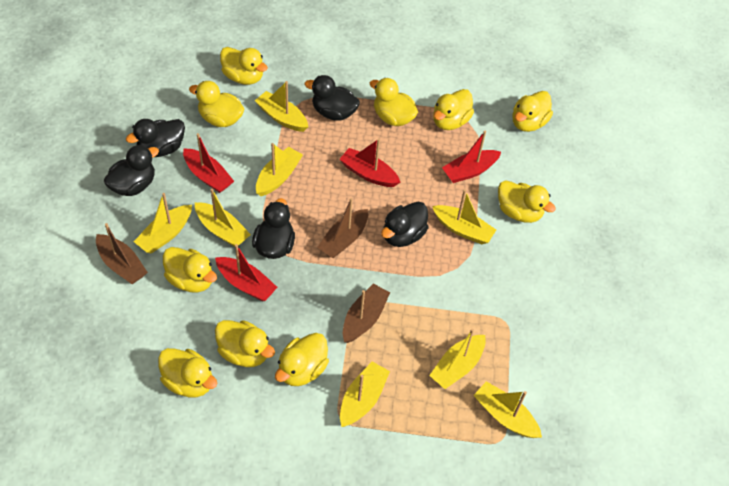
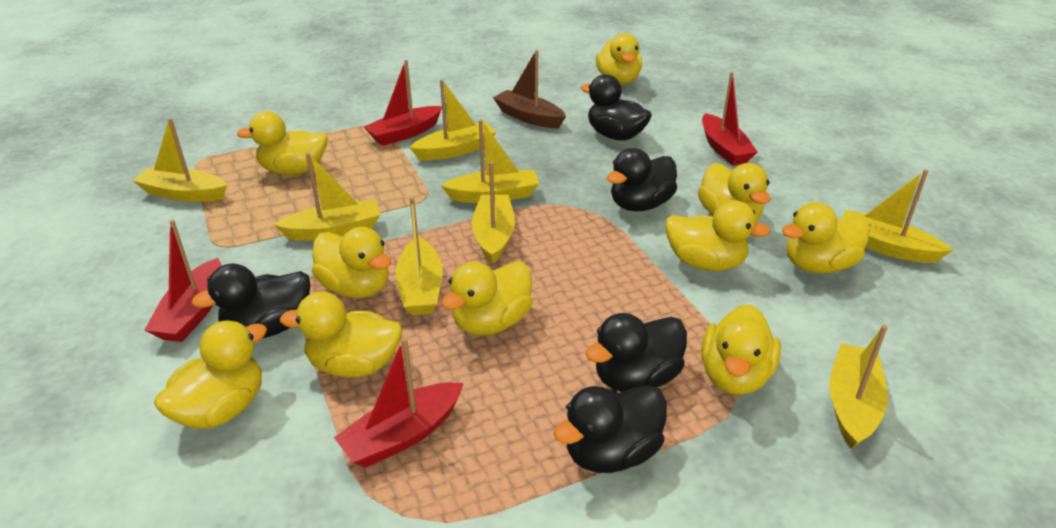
brown boat: 3 -> 1

